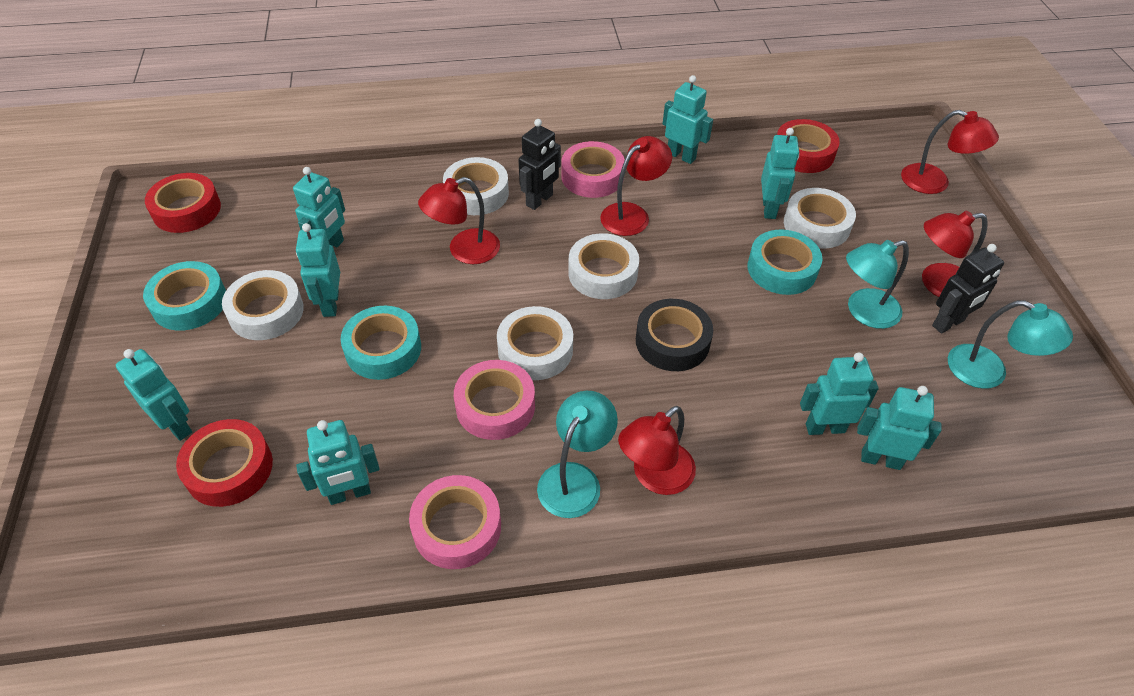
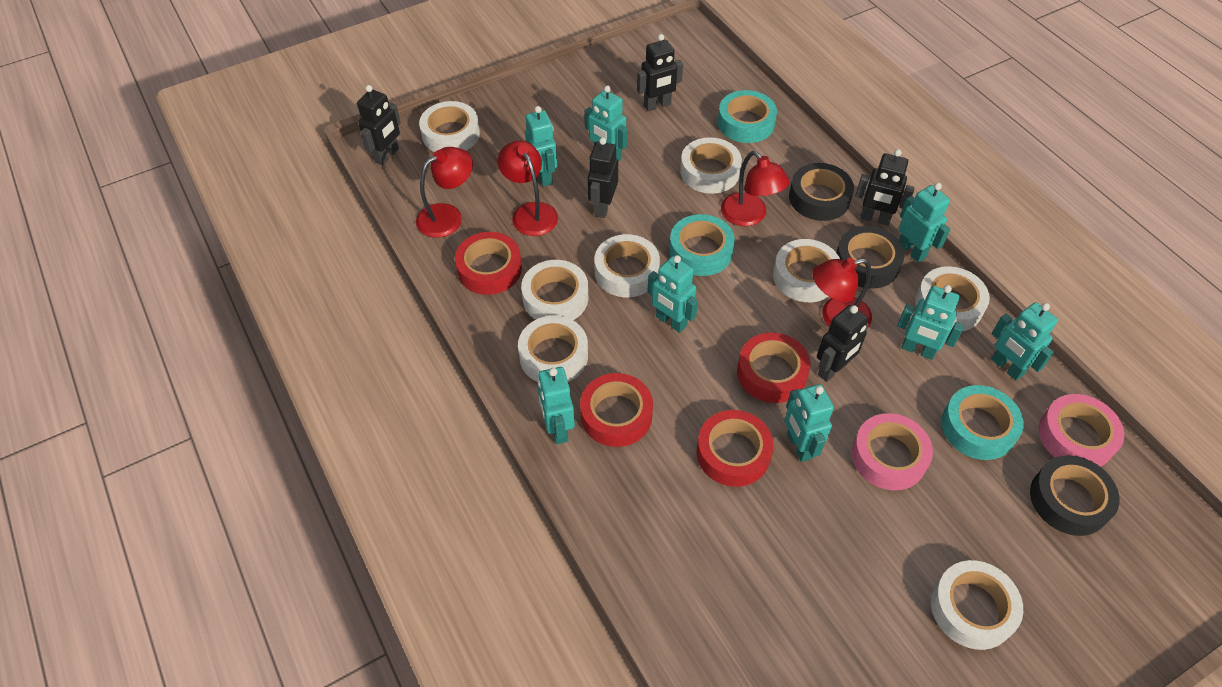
black robot: 2 -> 5
black tape: 1 -> 3
pink tape: 3 -> 2
red lamp: 5 -> 4
red tape: 3 -> 4
turquoise lamp: 3 -> 0
white tape: 5 -> 8

